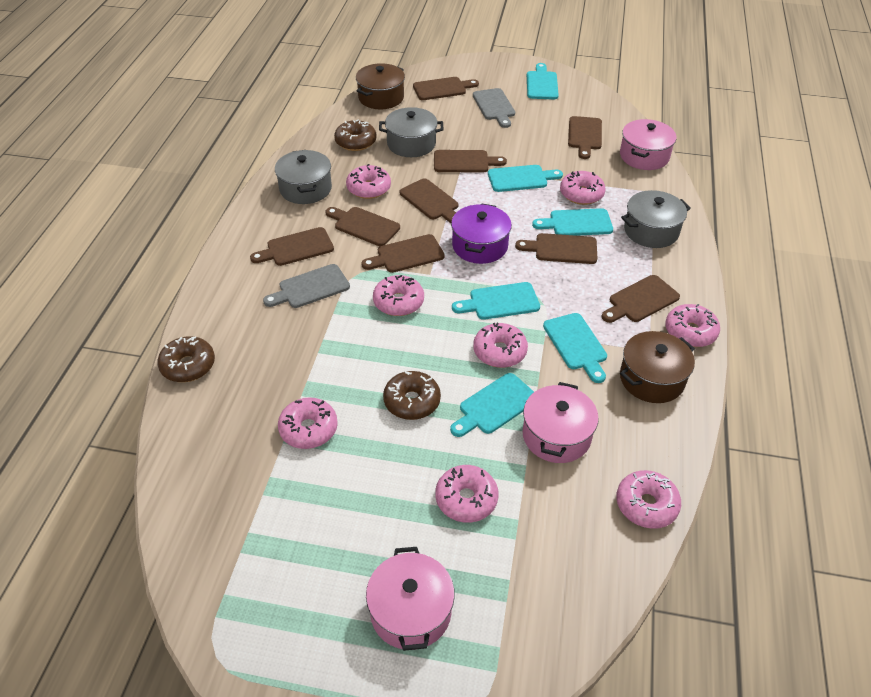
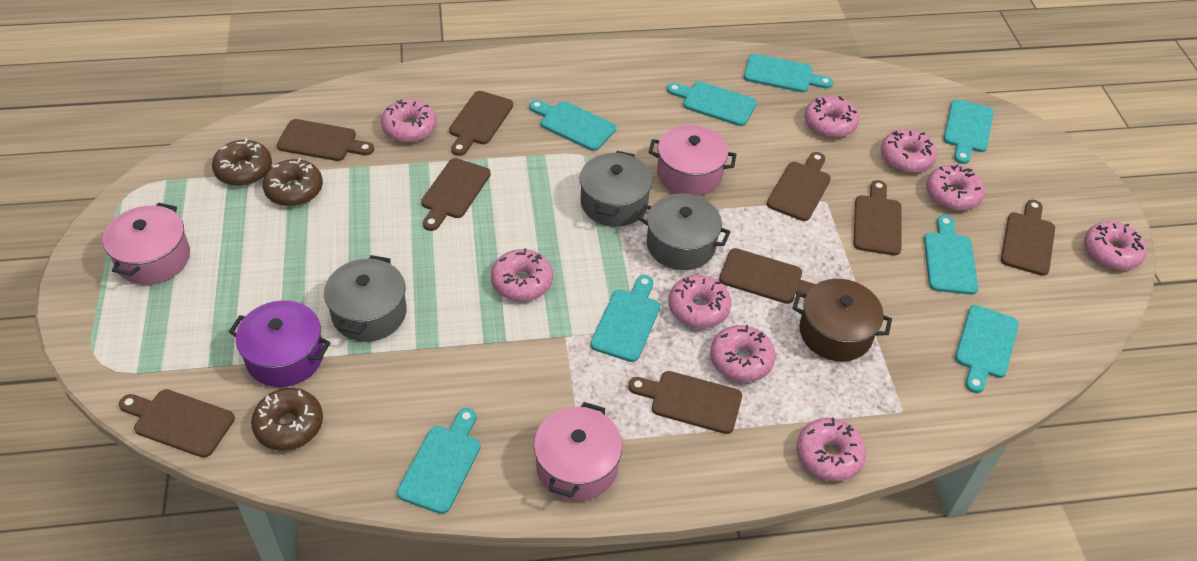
brown pot: 2 -> 1
grey cutting board: 2 -> 0
pink donut: 8 -> 9
turquoise cutting board: 6 -> 8

